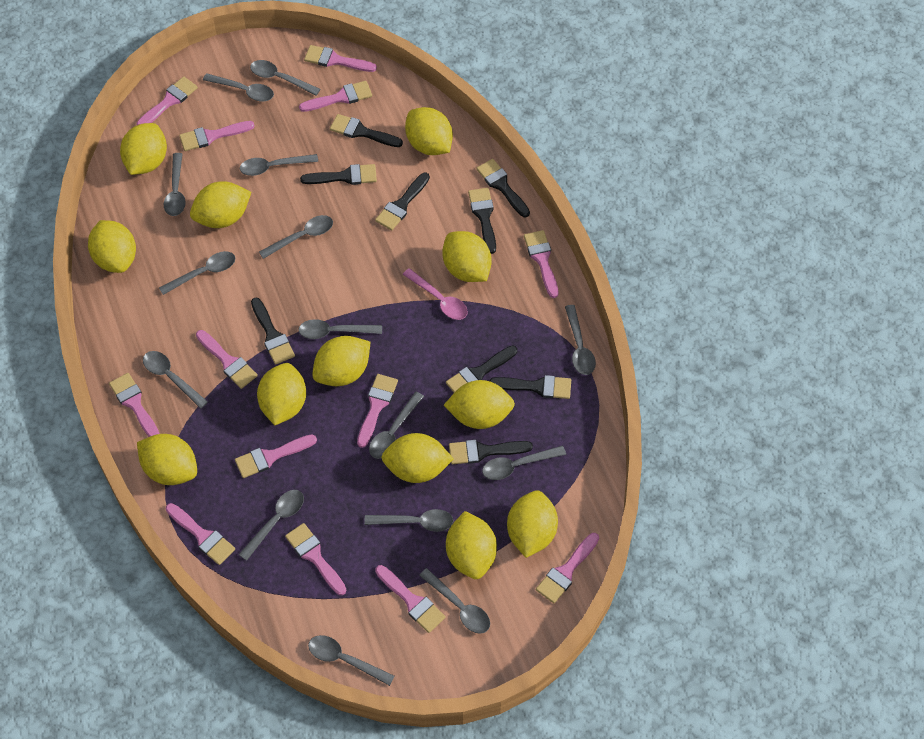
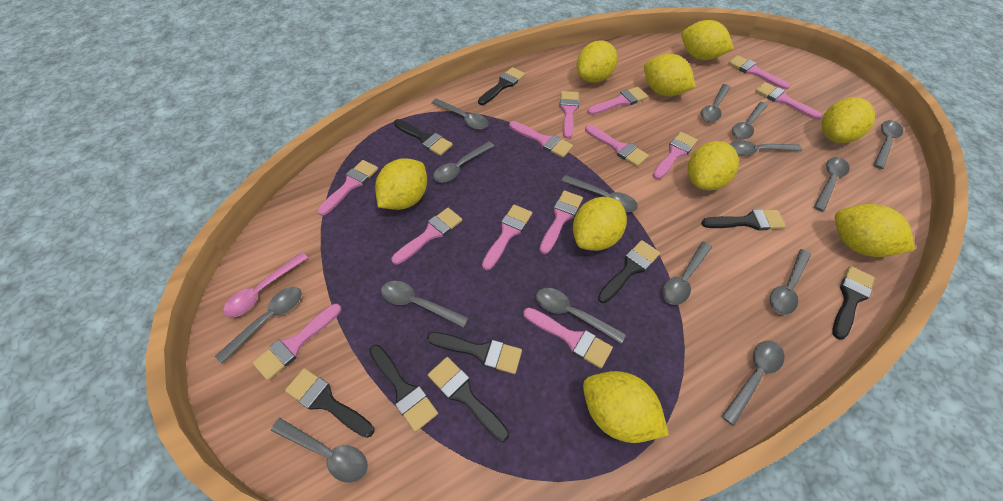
yellow lemon: 12 -> 9

